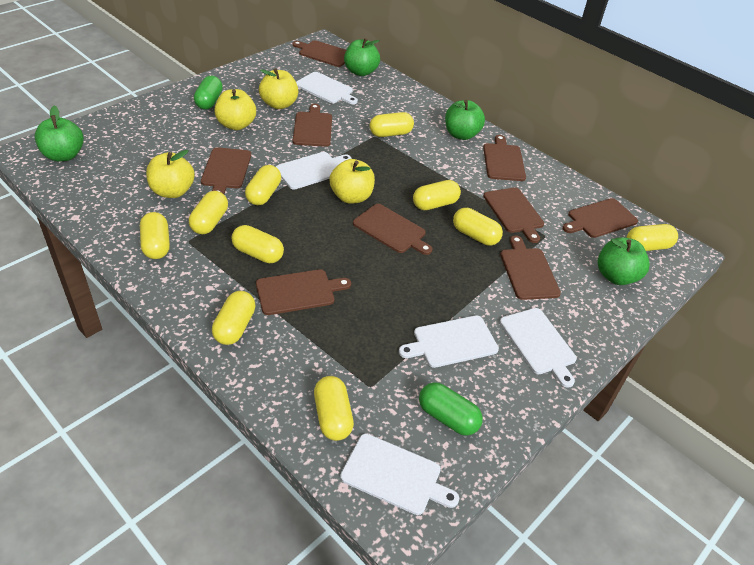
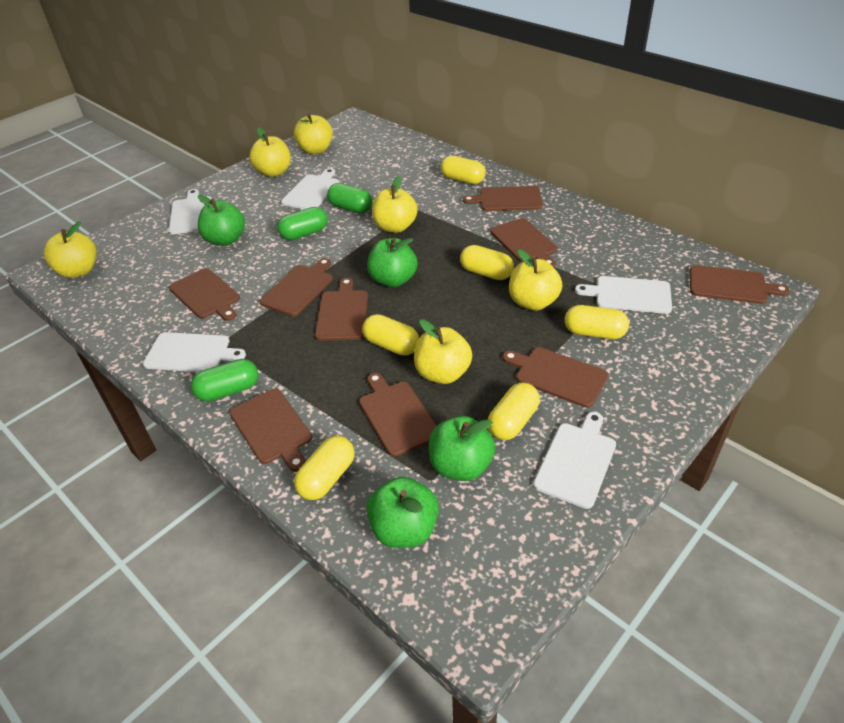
green capsule: 2 -> 3
yellow apple: 4 -> 6
yellow capsule: 10 -> 6

